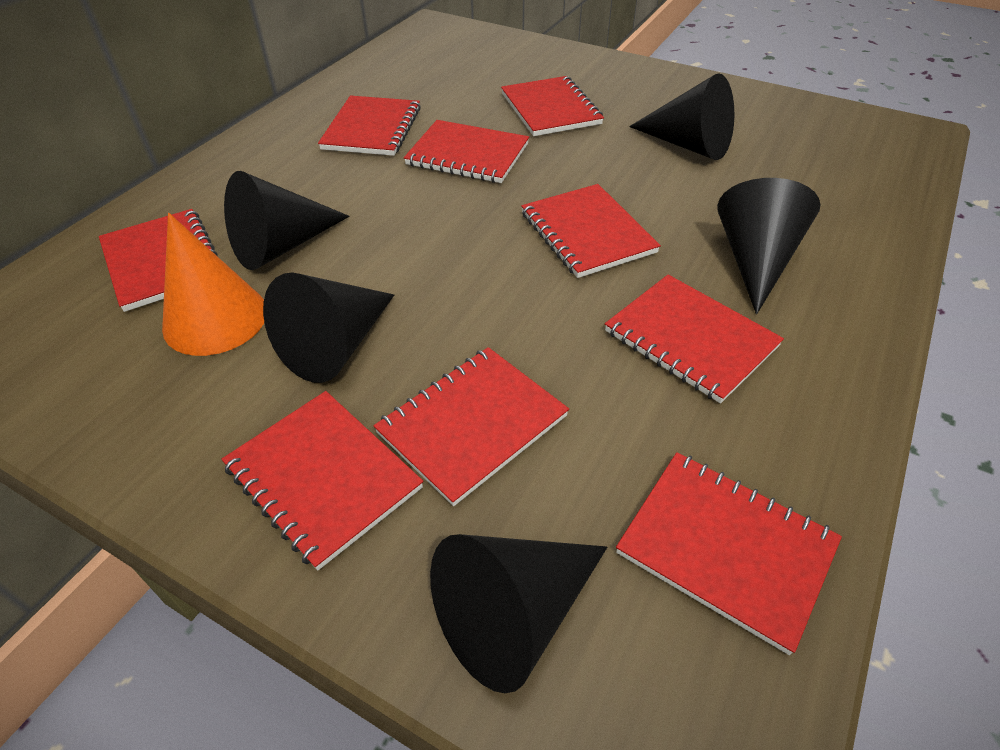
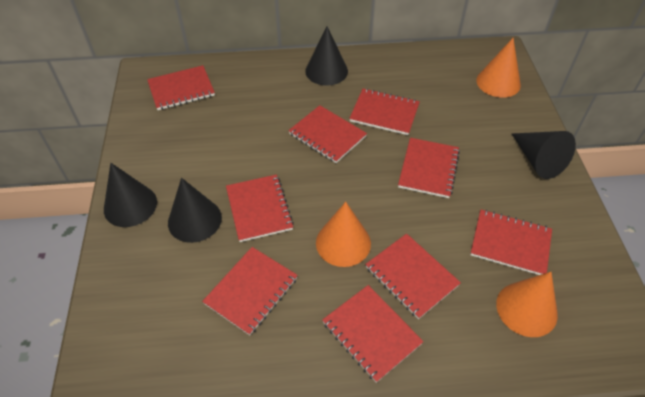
black cone: 5 -> 4
orange cone: 1 -> 3

